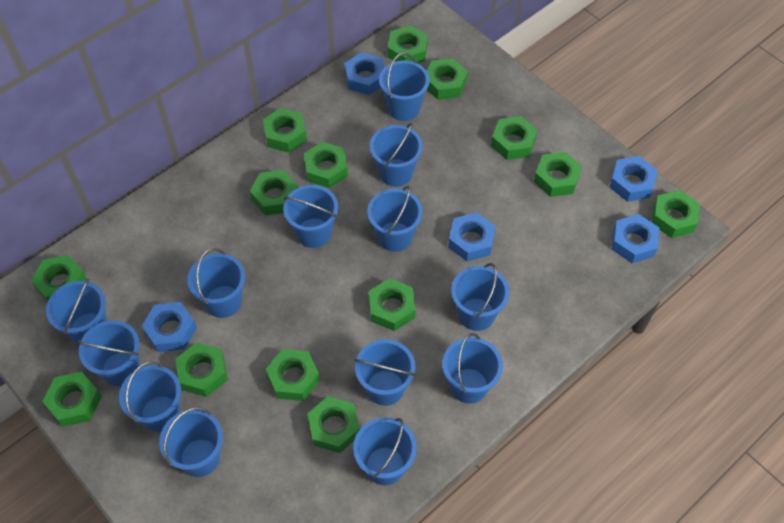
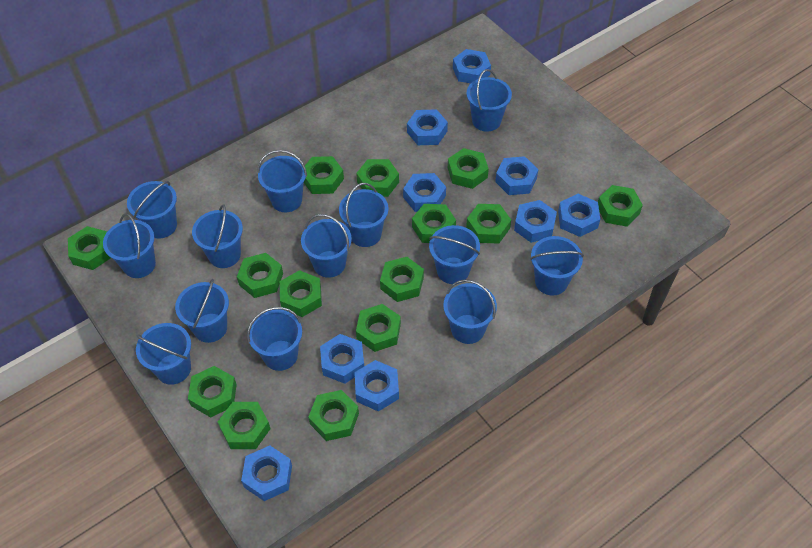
blue nut: 5 -> 9

